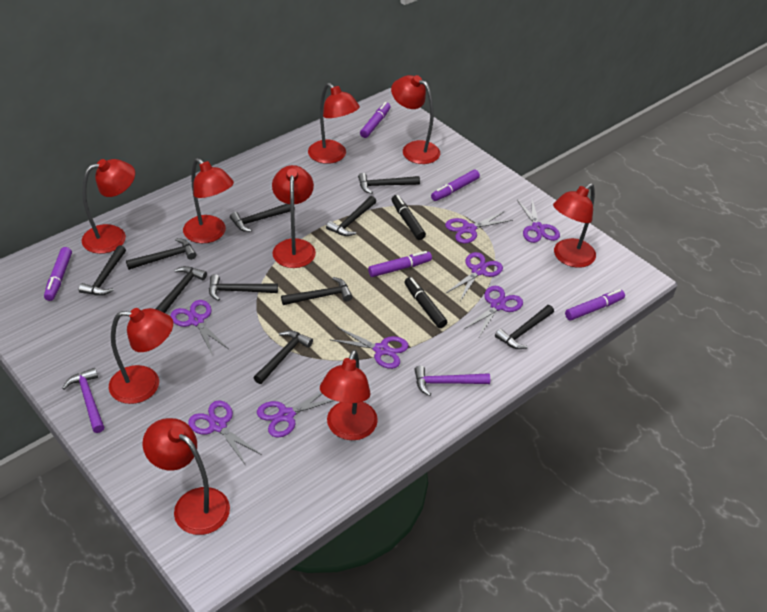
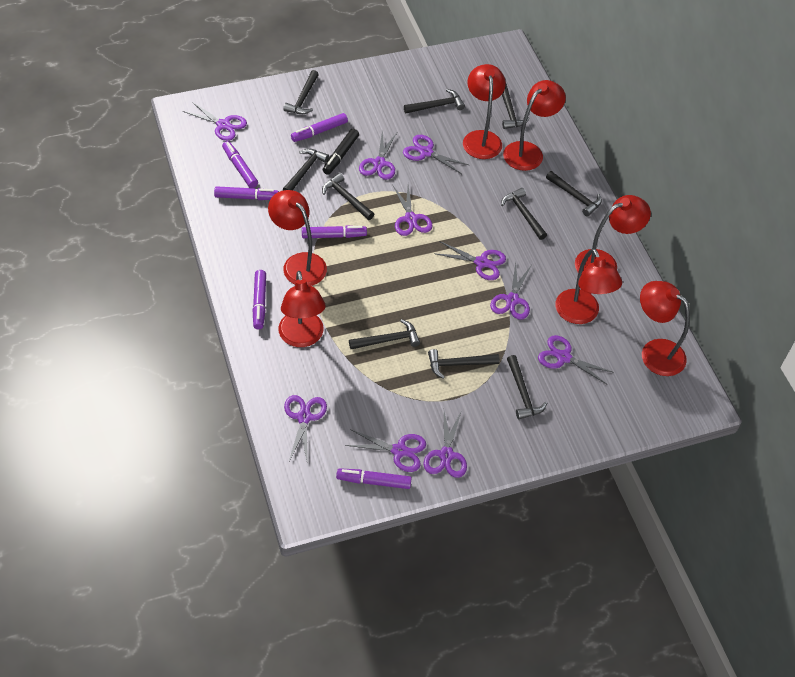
black marker: 2 -> 1
purple hammer: 2 -> 0
purple marker: 5 -> 6
purple scissors: 8 -> 10
red lamp: 9 -> 7

